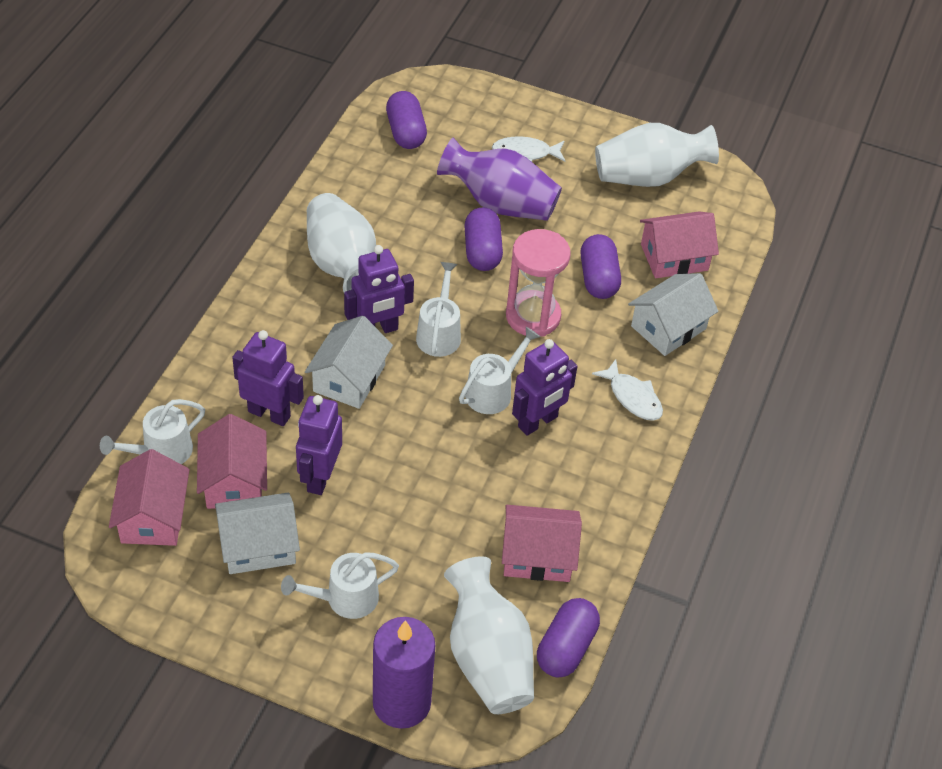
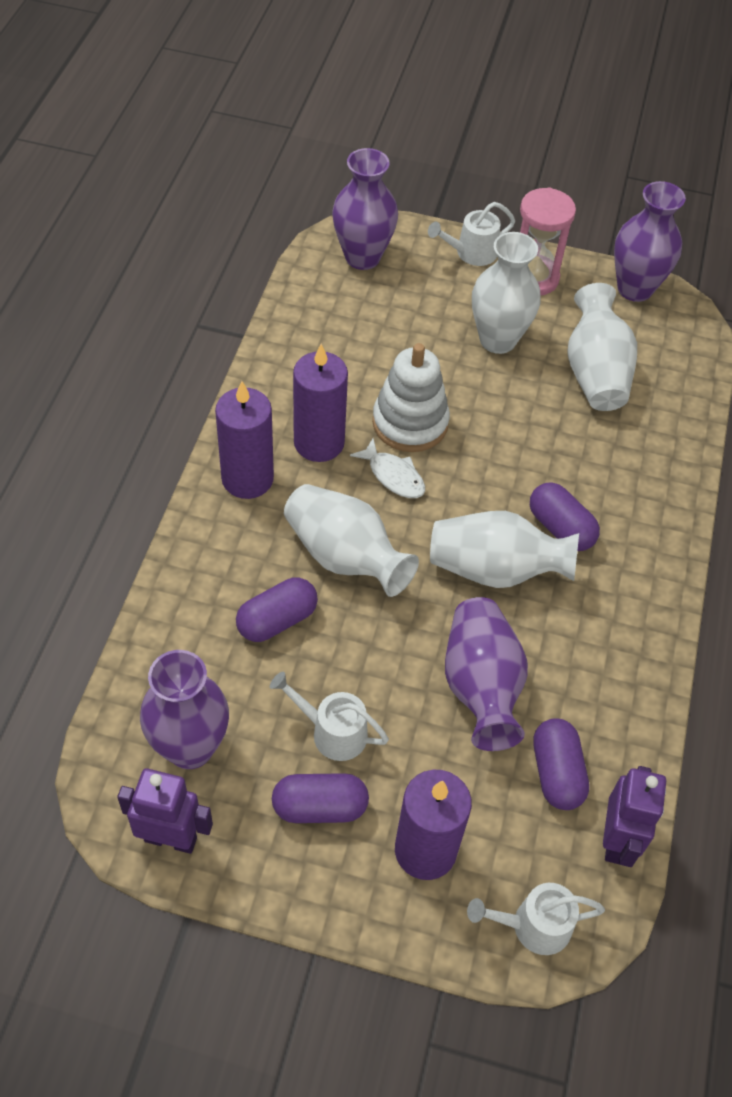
pink house: 4 -> 0
purple candle: 1 -> 3
purple robot: 4 -> 2
purple vase: 1 -> 4
white fish: 2 -> 1
white house: 3 -> 0
white stacking toy: 0 -> 1
white vase: 3 -> 4
white watering can: 4 -> 3

